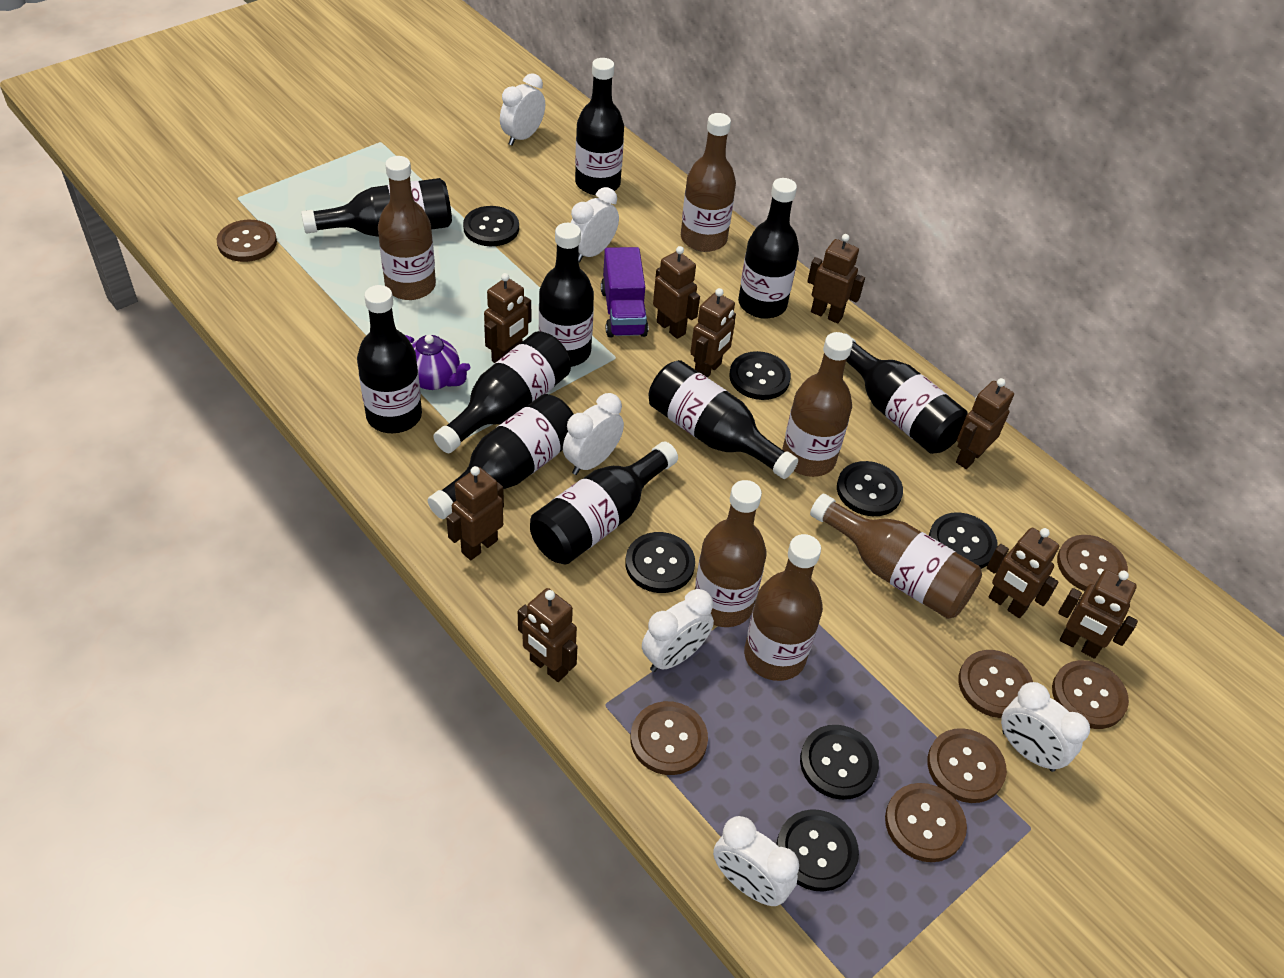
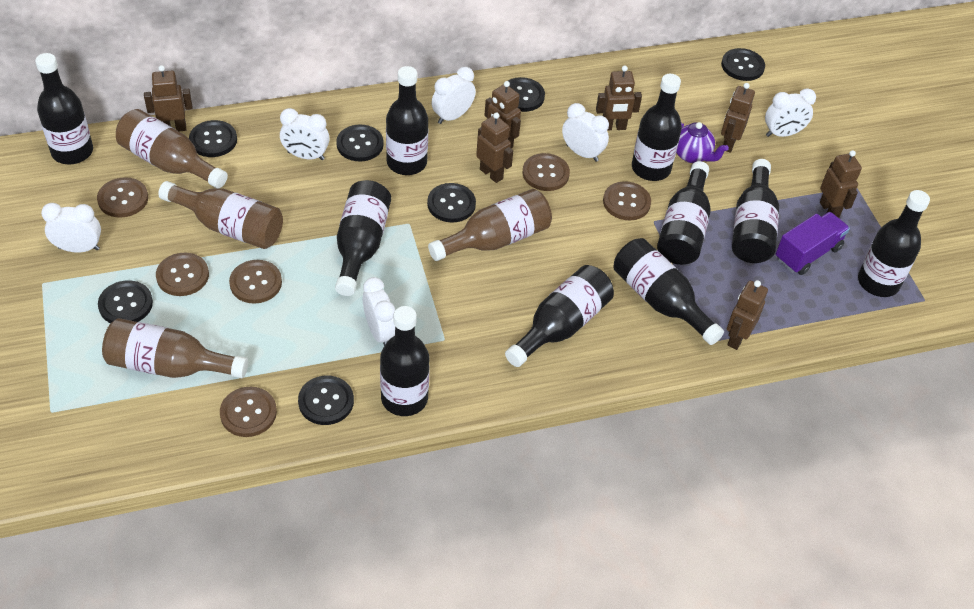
brown bottle: 6 -> 4
brown button: 7 -> 6
brown robot: 9 -> 7

